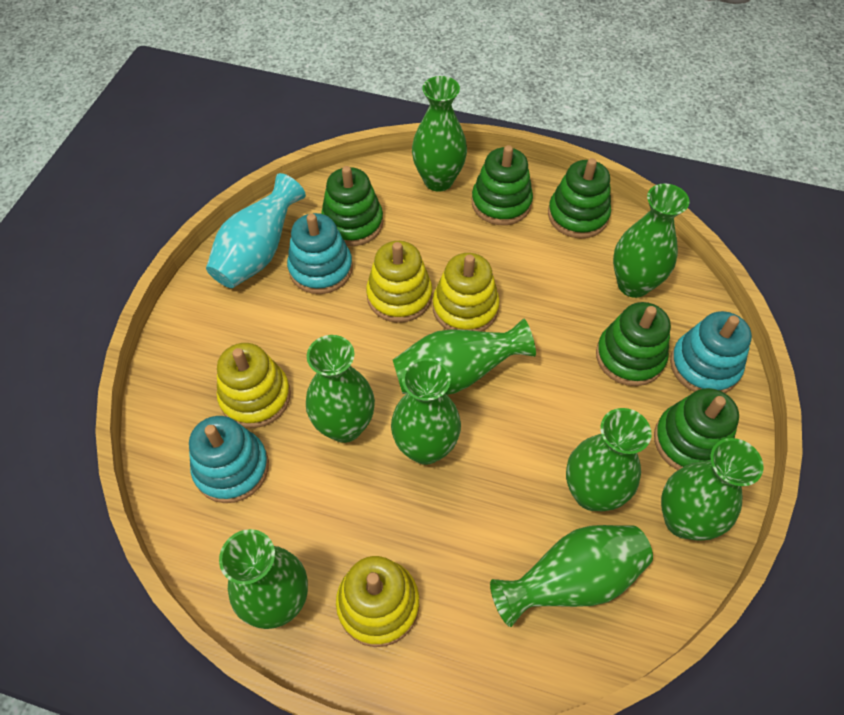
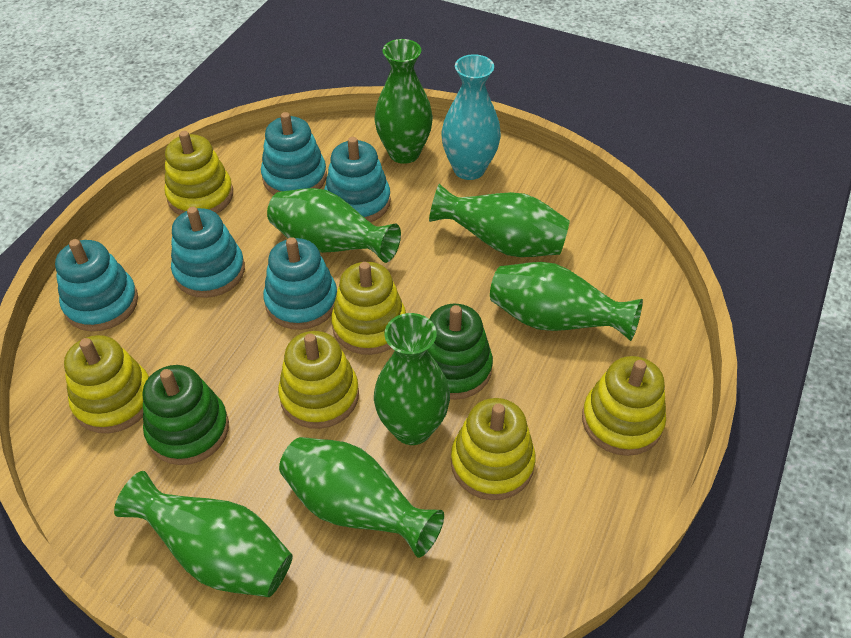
green stacking toy: 5 -> 2
green vase: 9 -> 7
turquoise stacking toy: 3 -> 5
yellow stacking toy: 4 -> 6

